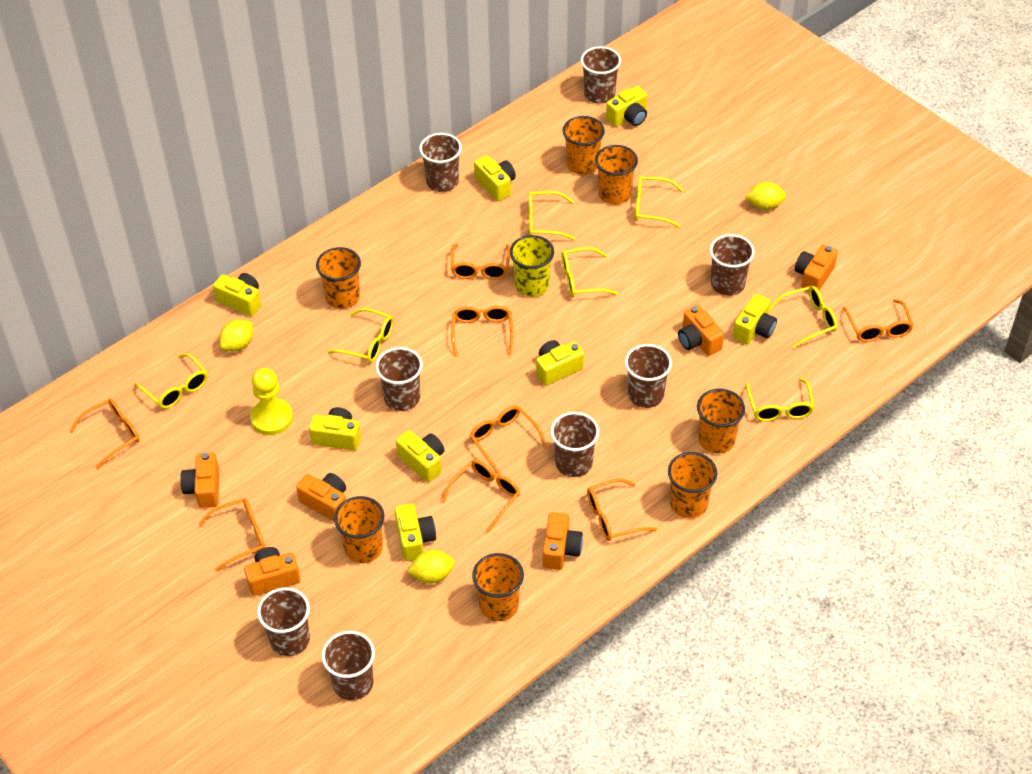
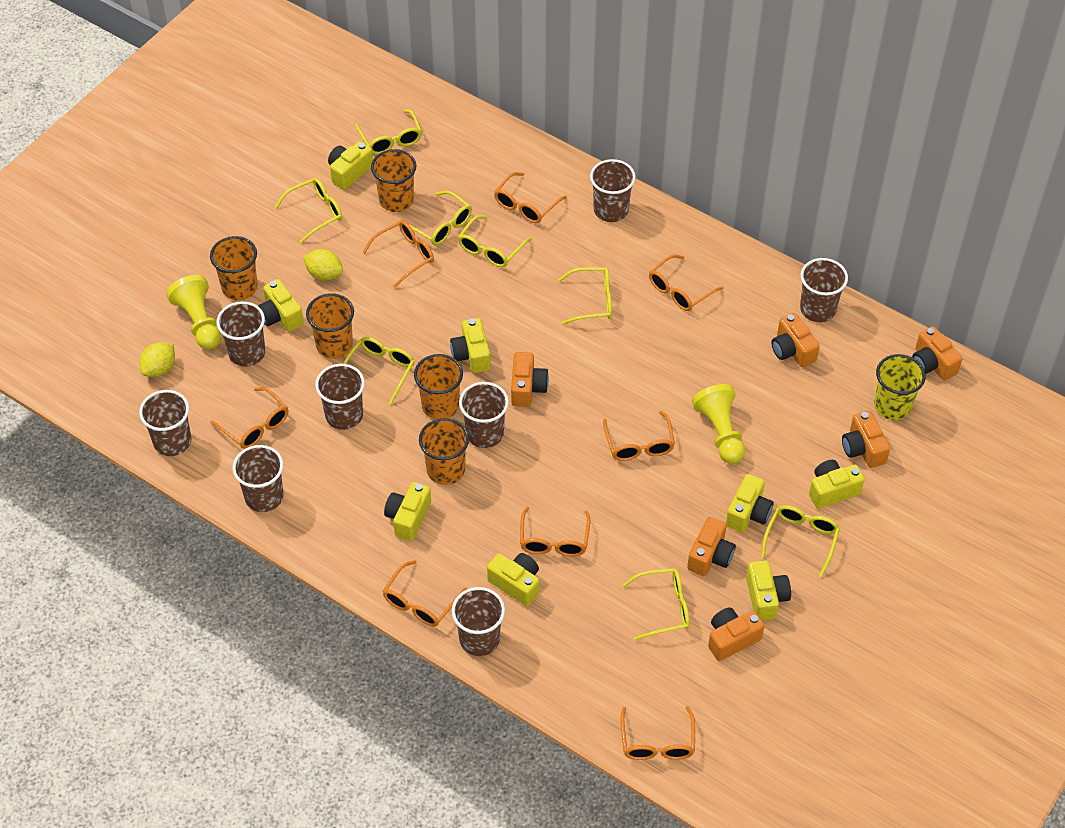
orange cup: 7 -> 5
yellow glasses: 7 -> 8
yellow lemon: 3 -> 2
yellow pawn: 1 -> 2

